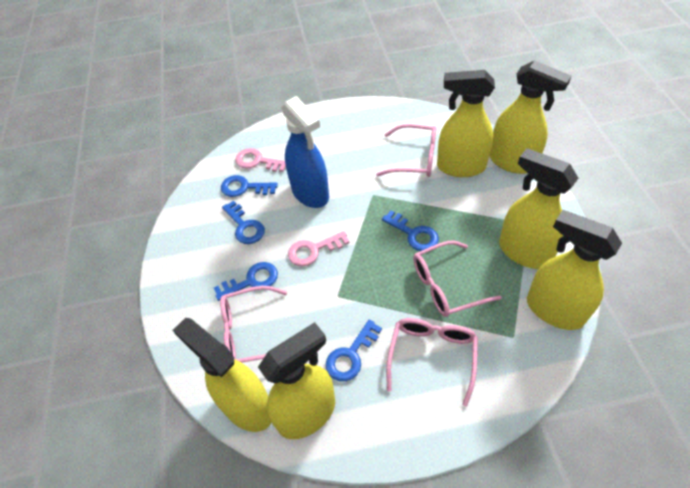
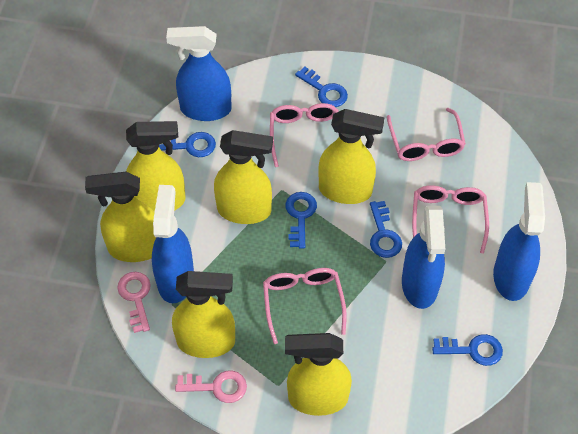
blue spray bottle: 1 -> 4

